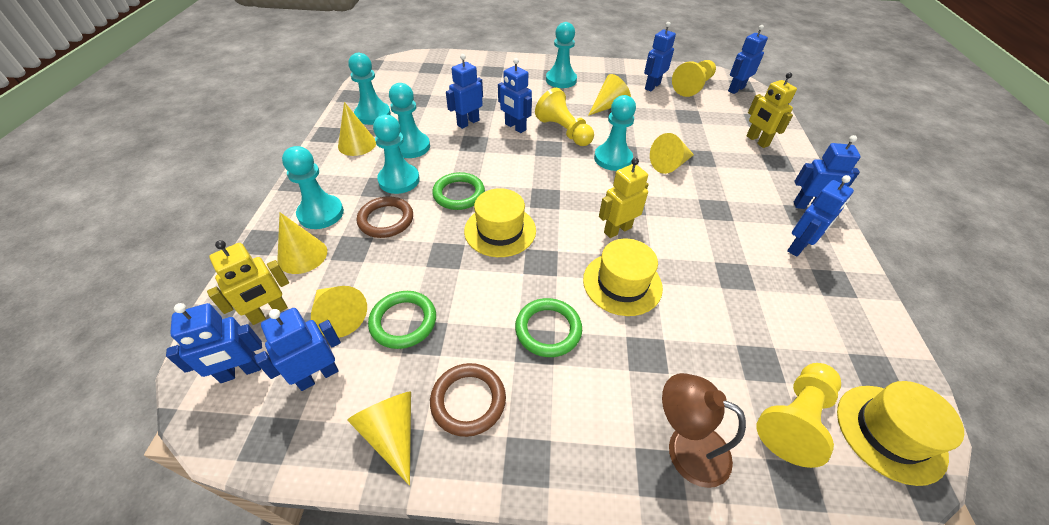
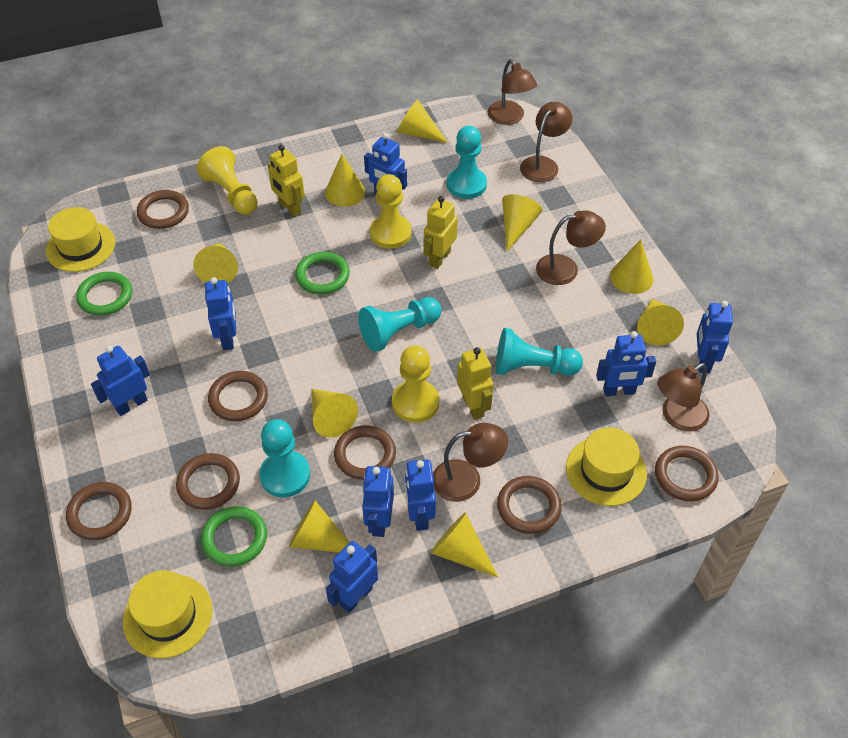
brown lamp: 1 -> 5
brown ring: 2 -> 7
turquoise pawn: 6 -> 4
yellow cone: 6 -> 9

